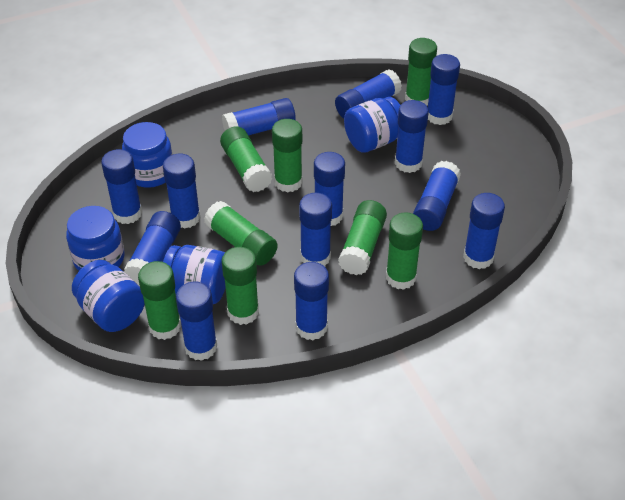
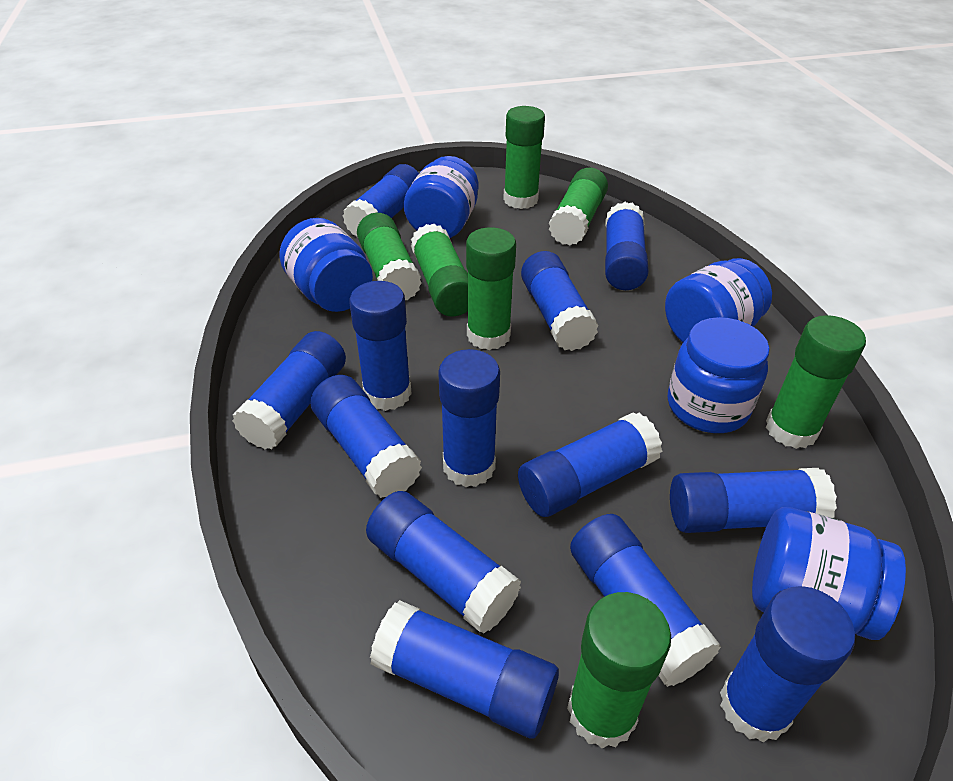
green glue stick: 8 -> 7

